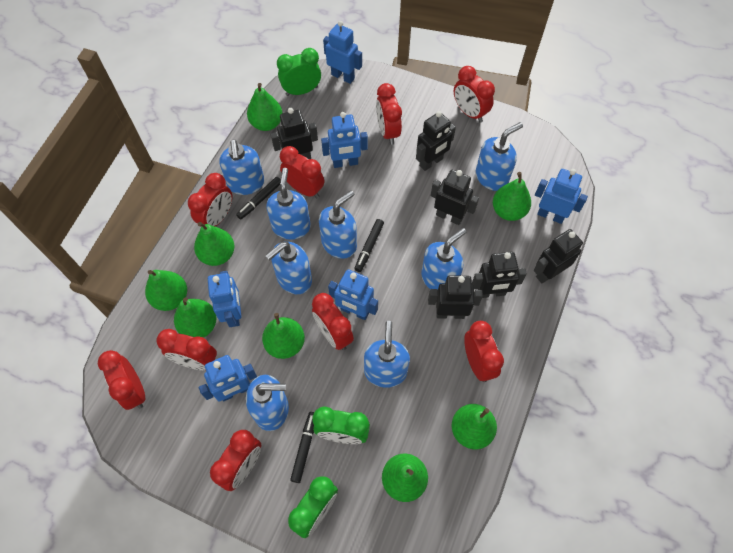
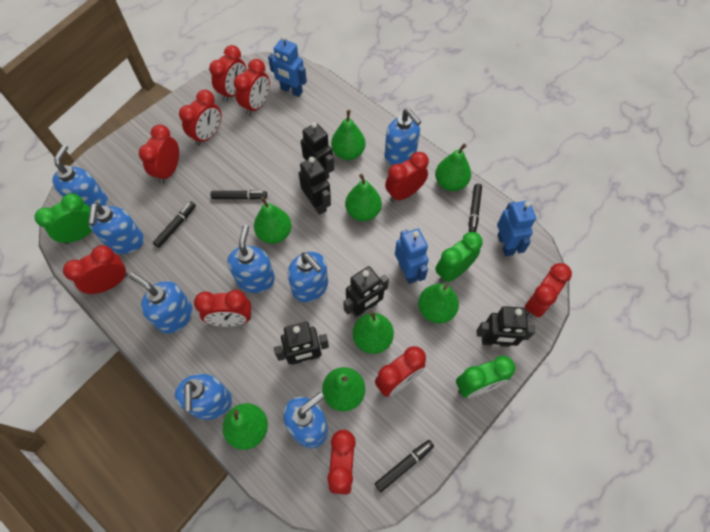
black marker: 3 -> 4
black robot: 6 -> 5
blue robot: 6 -> 3
red clock: 9 -> 10

